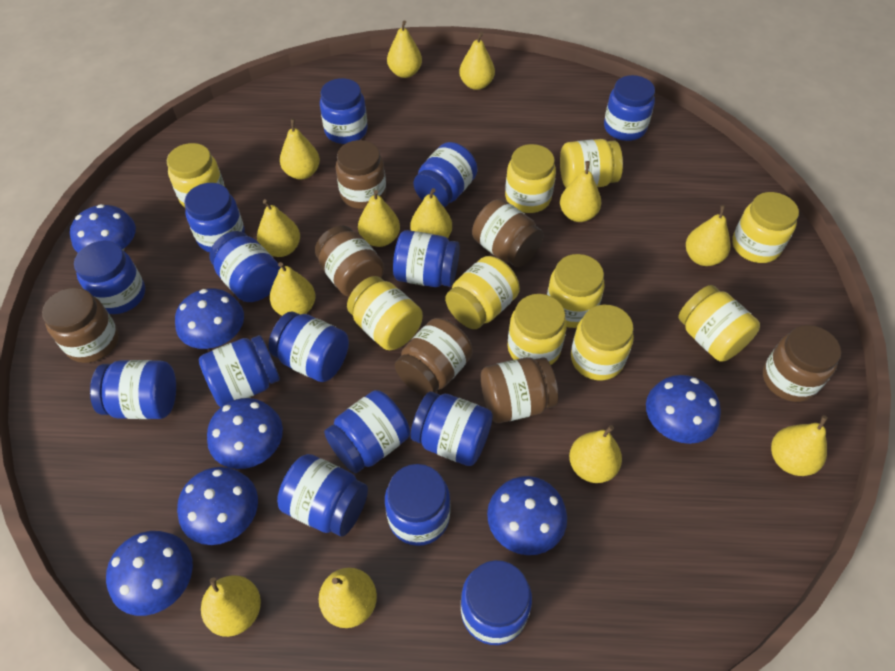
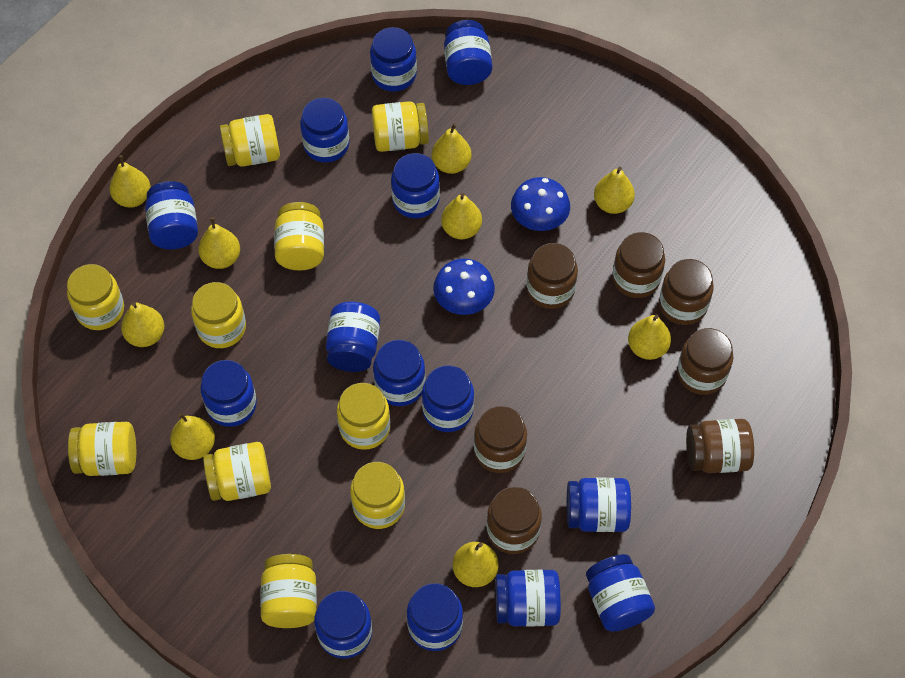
blue jar: 15 -> 14
blue mushroom: 7 -> 2
yellow pear: 13 -> 9

